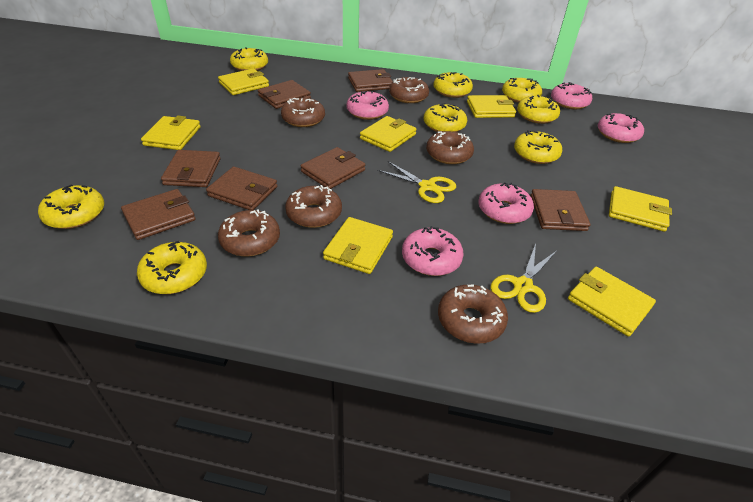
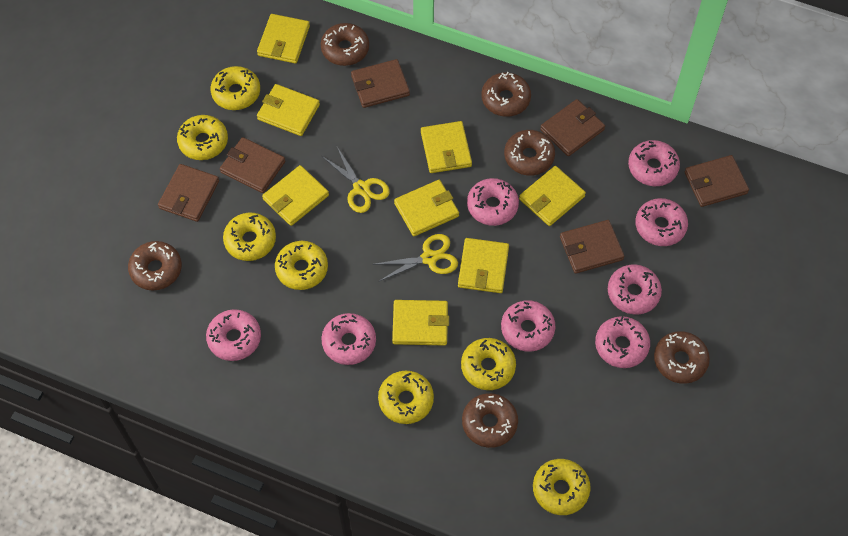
brown wallet: 7 -> 6
pink donut: 5 -> 8
yellow donut: 8 -> 7
yellow wallet: 7 -> 8

